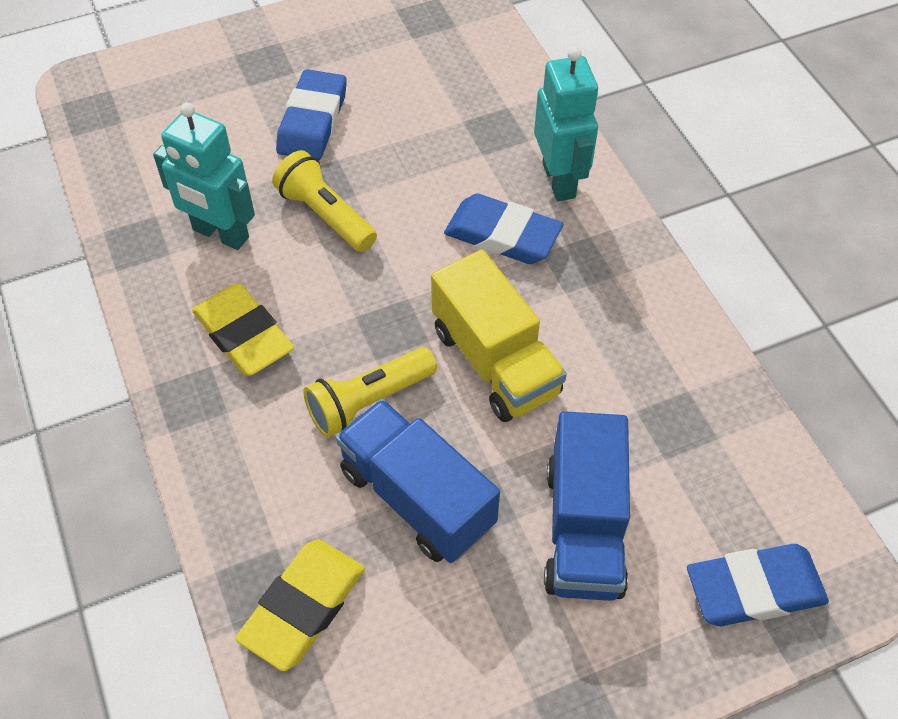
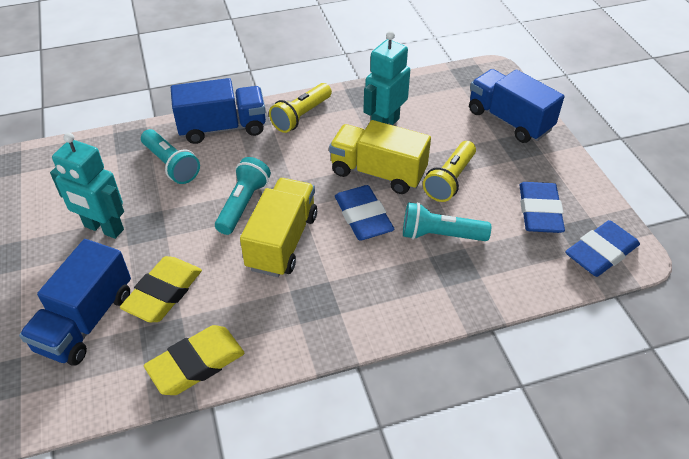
blue truck: 2 -> 3
turquoise flashlight: 0 -> 3
yellow truck: 1 -> 2

